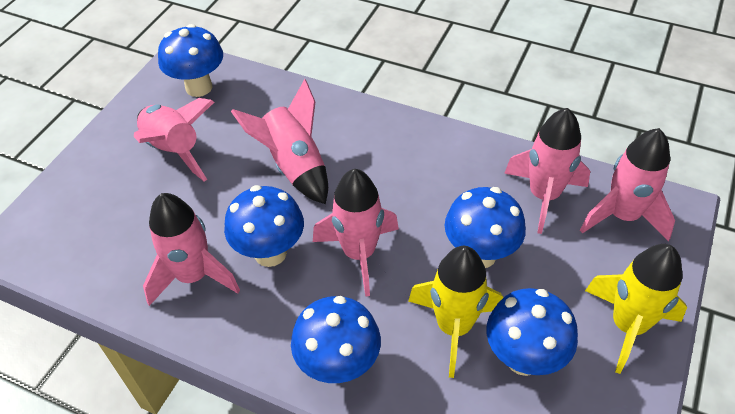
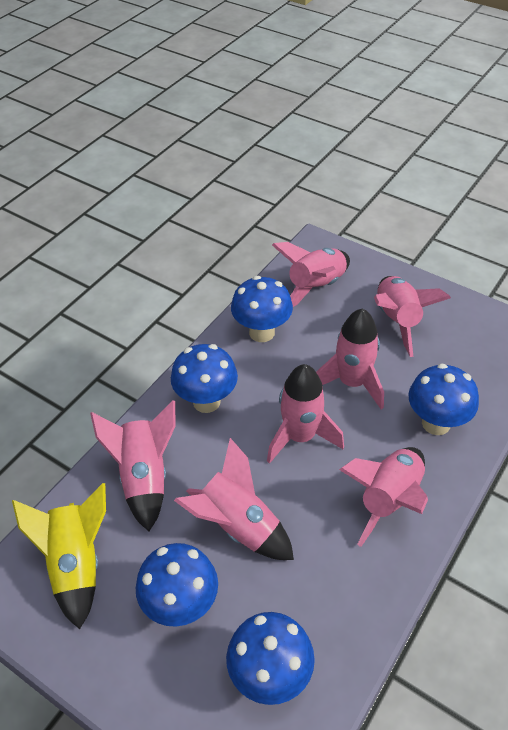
pink rocket: 6 -> 7
yellow rocket: 2 -> 1

